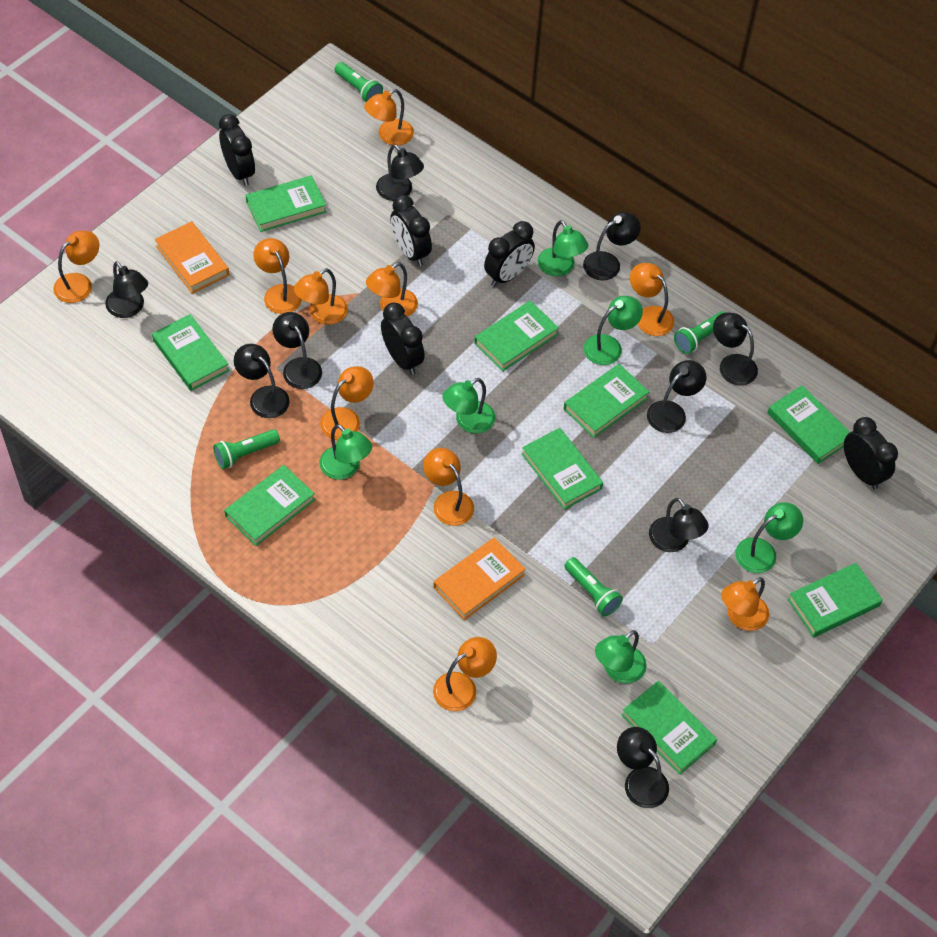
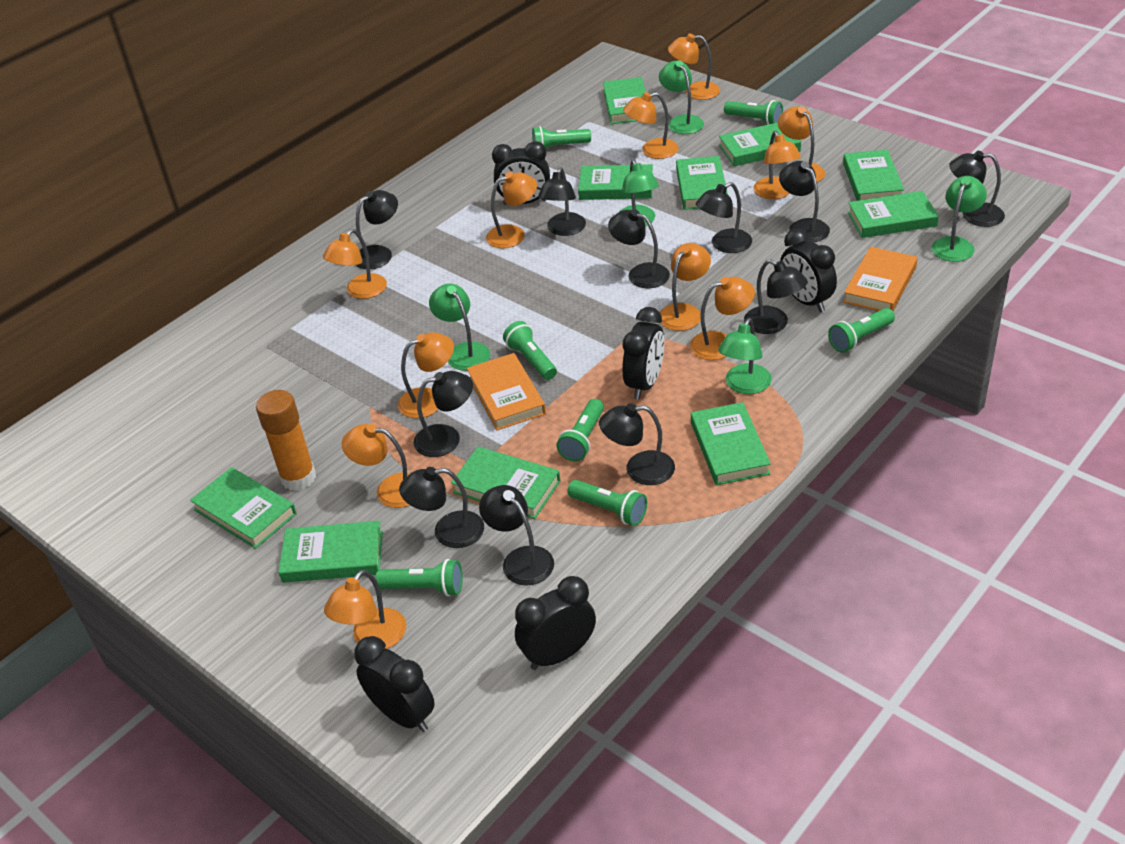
black lamp: 9 -> 11
green book: 9 -> 10
green flashlight: 4 -> 7
green lamp: 6 -> 5
orange glue stick: 0 -> 1
orange lamp: 10 -> 11

